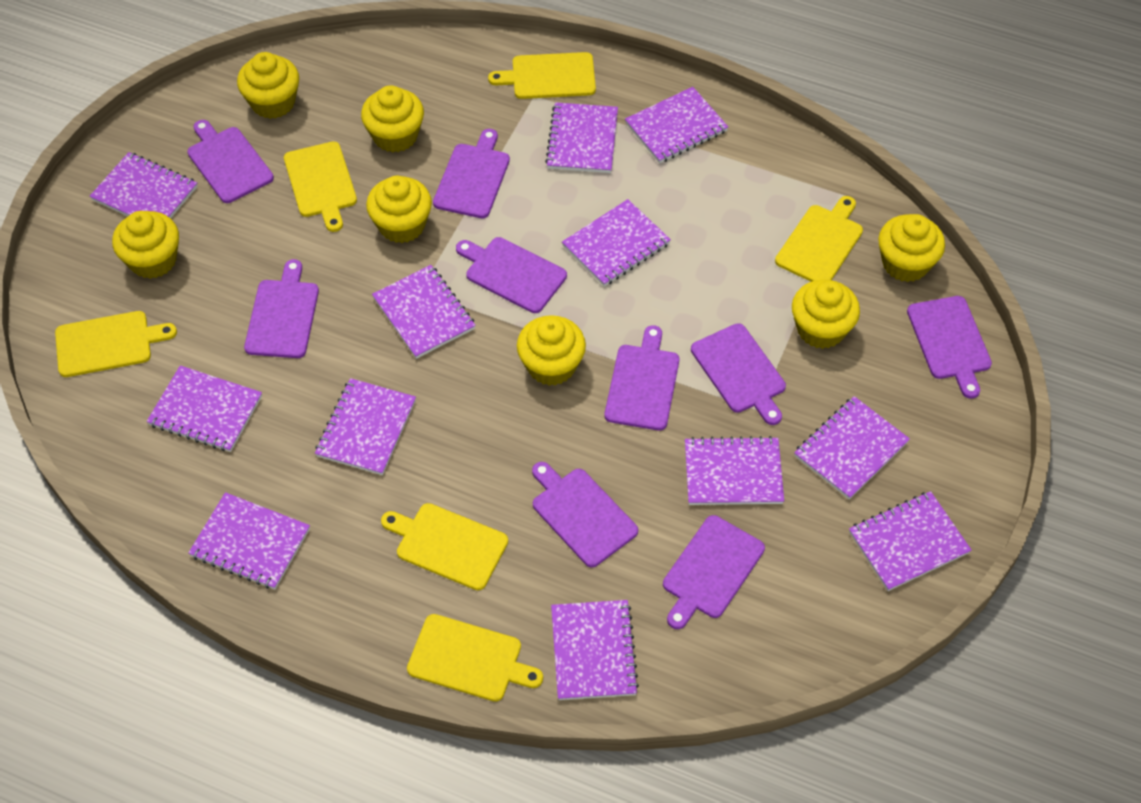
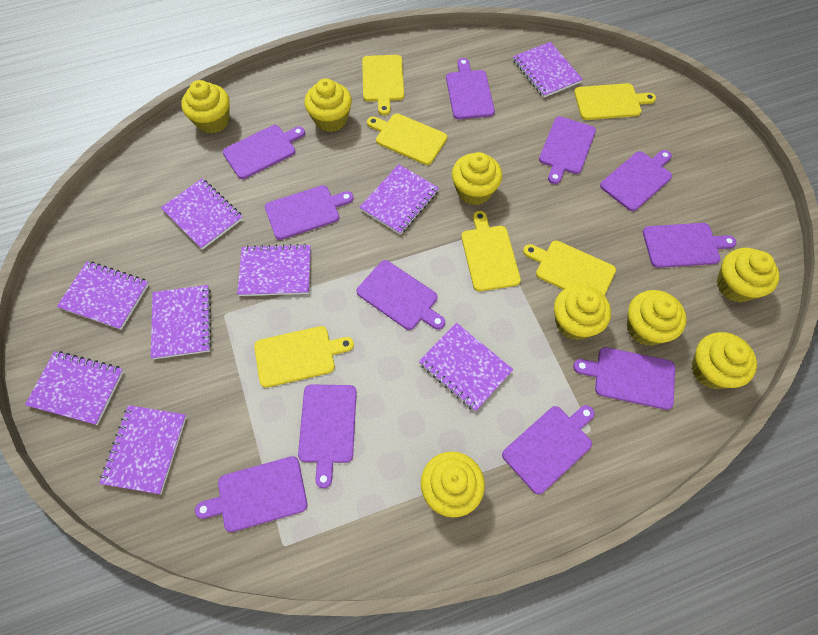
purple cutting board: 9 -> 11
purple notebook: 12 -> 9
yellow cupcake: 7 -> 8

